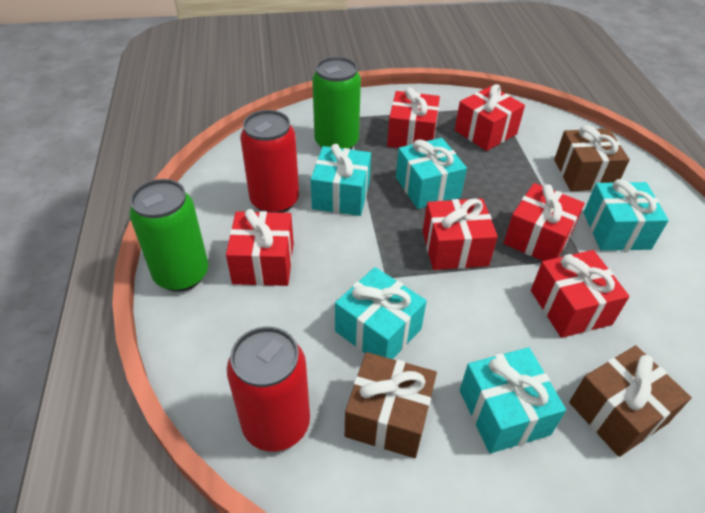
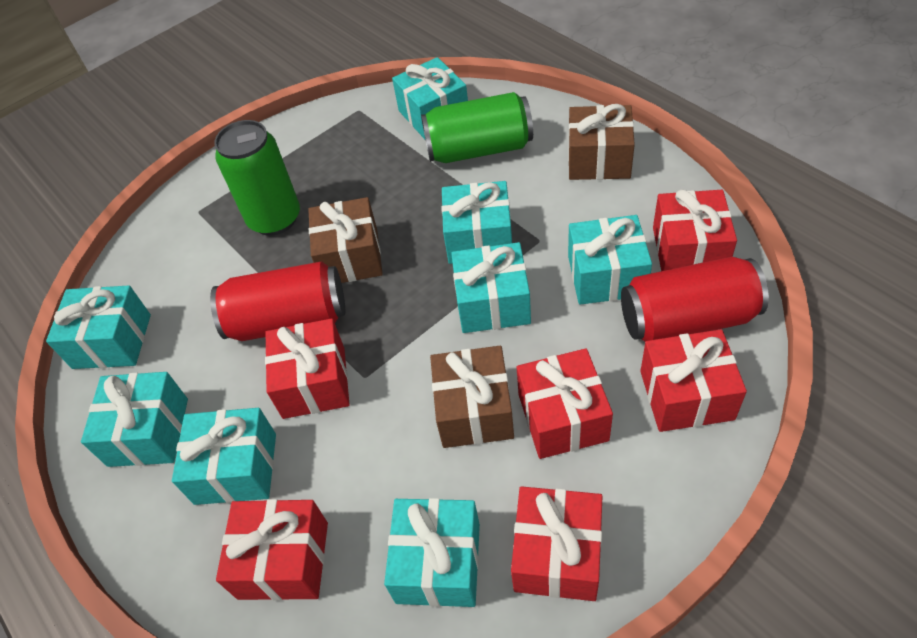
turquoise gift: 5 -> 8

